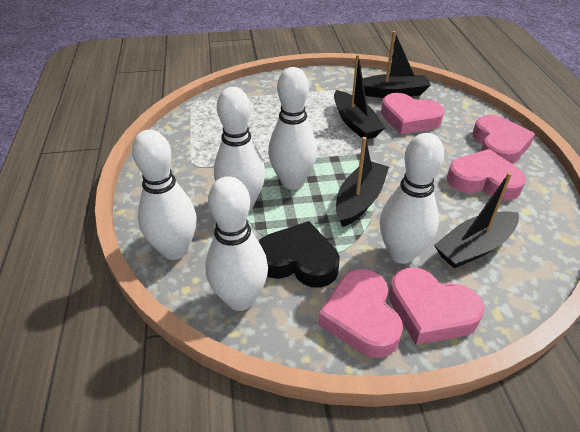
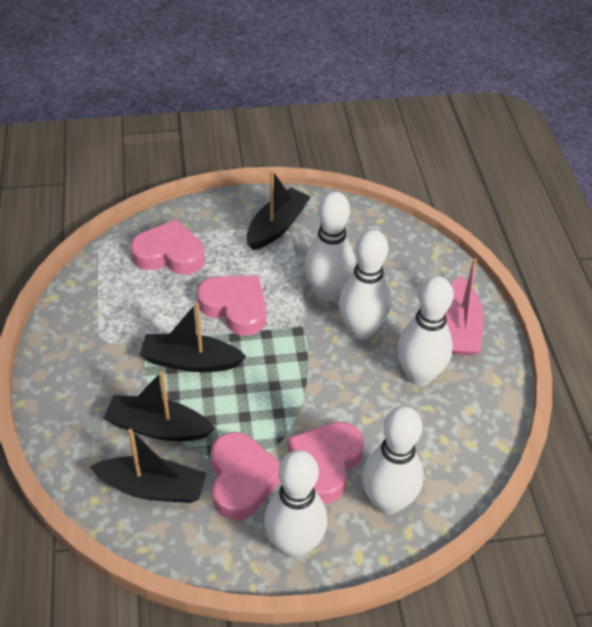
black heart: 1 -> 0
pink boat: 0 -> 1
pink heart: 5 -> 4

